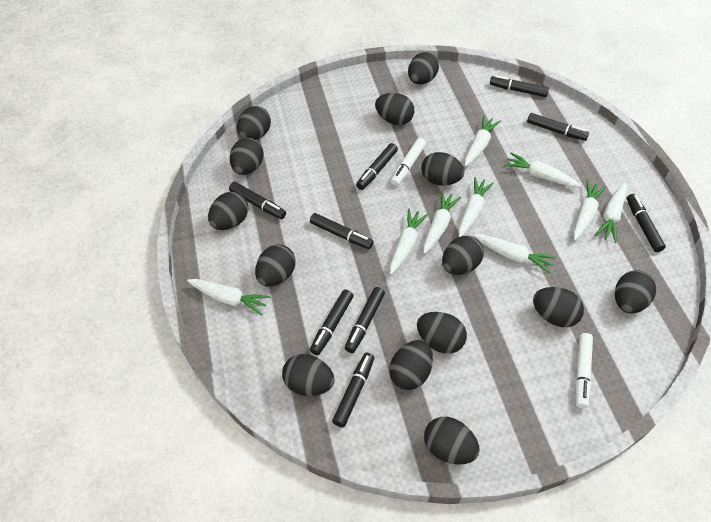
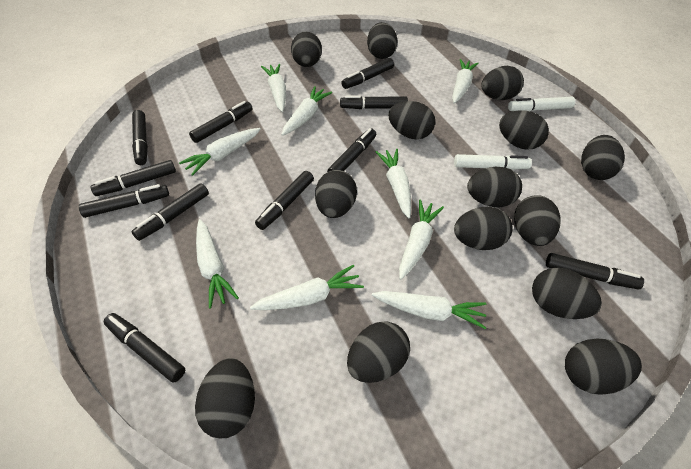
black marker: 9 -> 11

